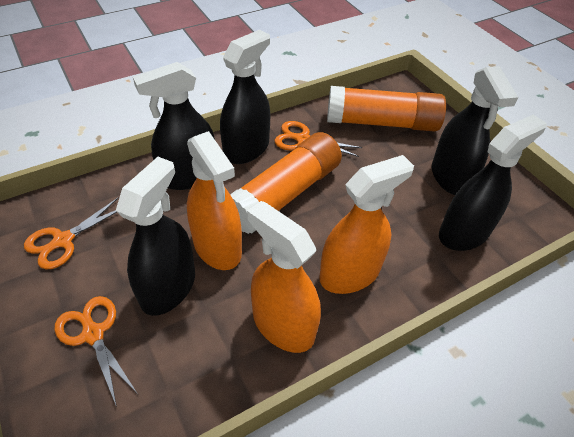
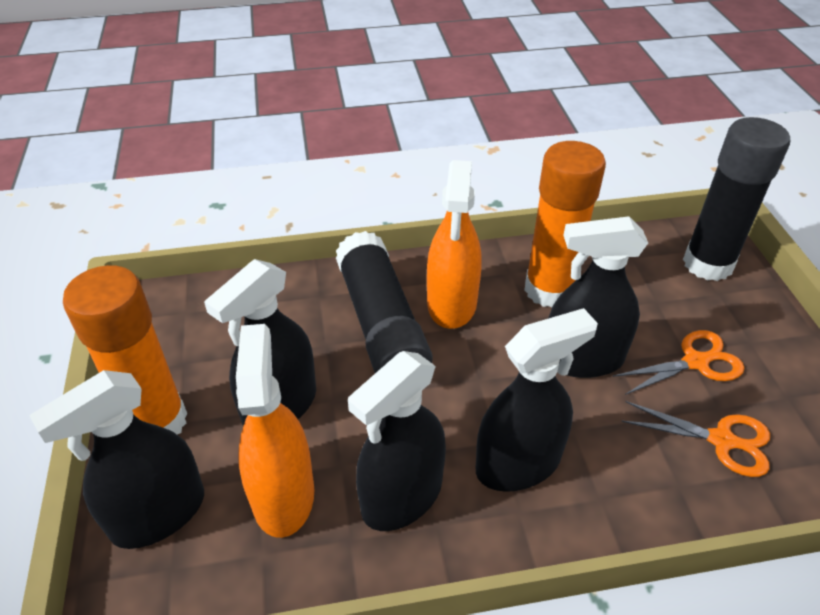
black glue stick: 0 -> 2
orange scissors: 3 -> 2
orange spray bottle: 3 -> 2

